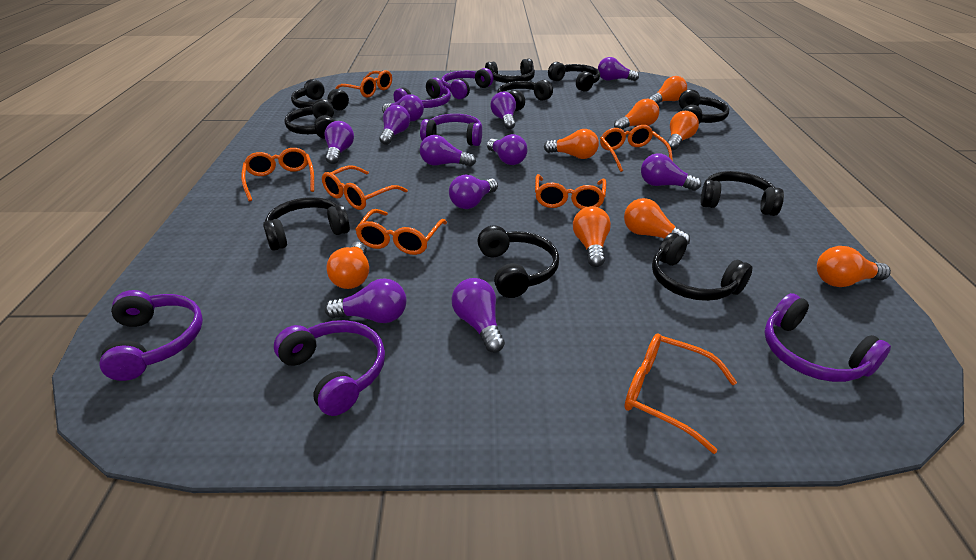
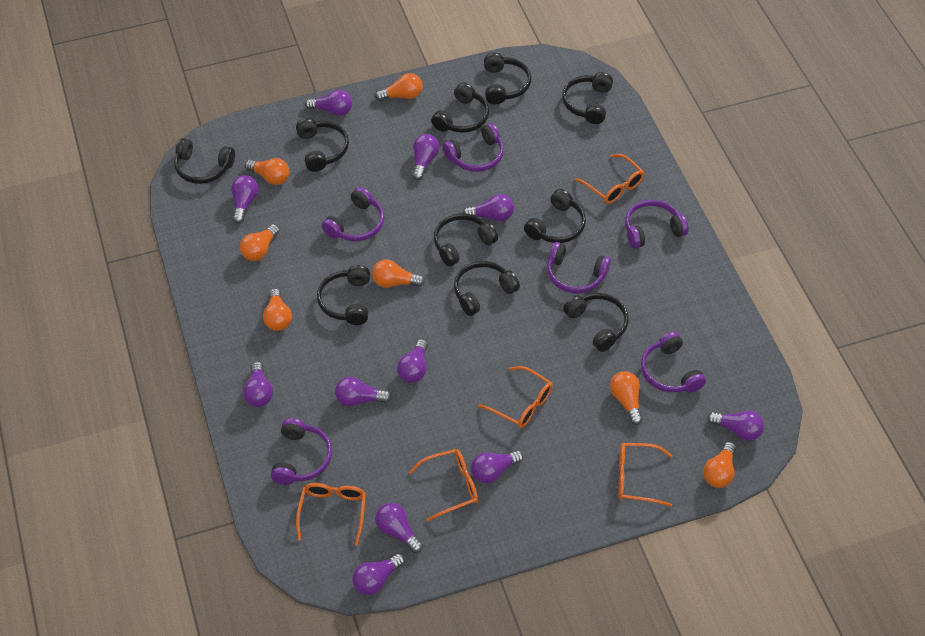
orange glasses: 7 -> 5
orange light bulb: 8 -> 7

